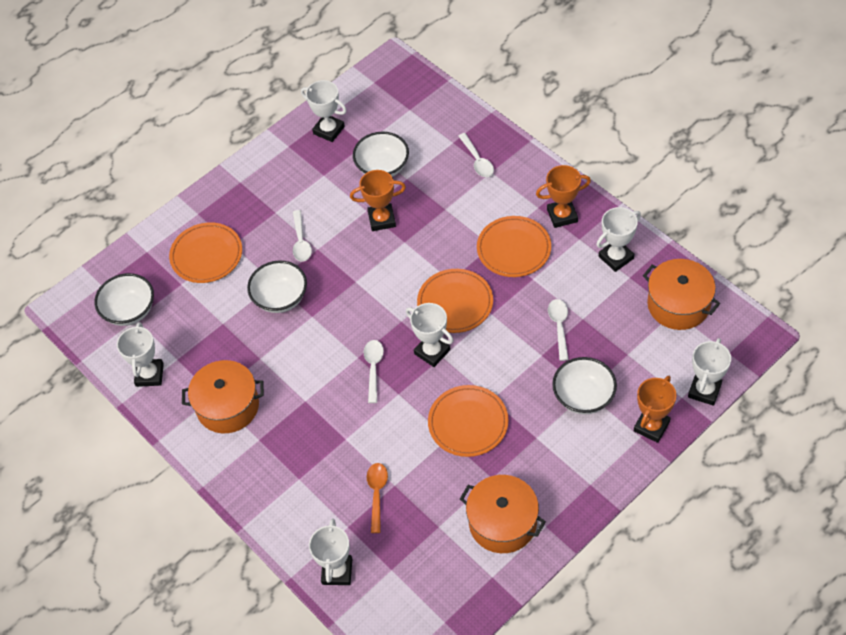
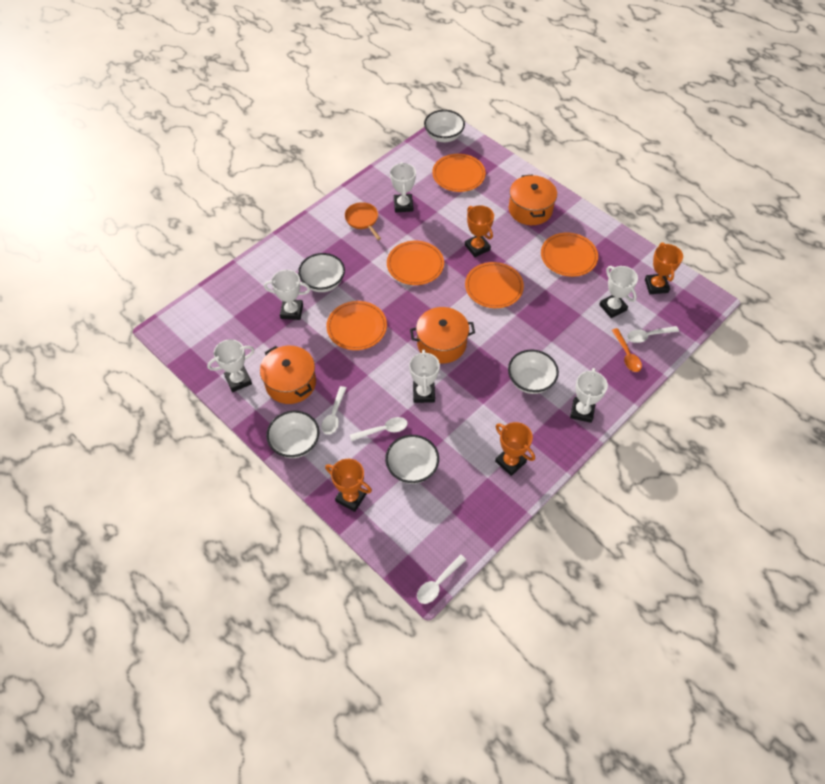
orange pan: 0 -> 1
orange plate: 4 -> 5
orange trophy: 3 -> 4
white bowl: 4 -> 5

